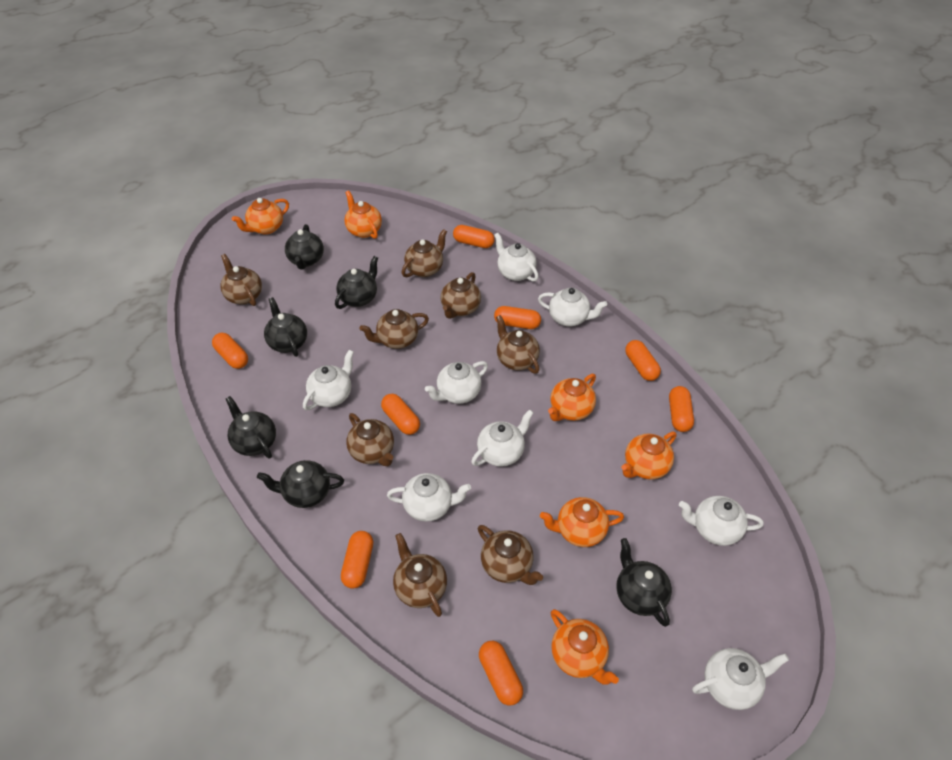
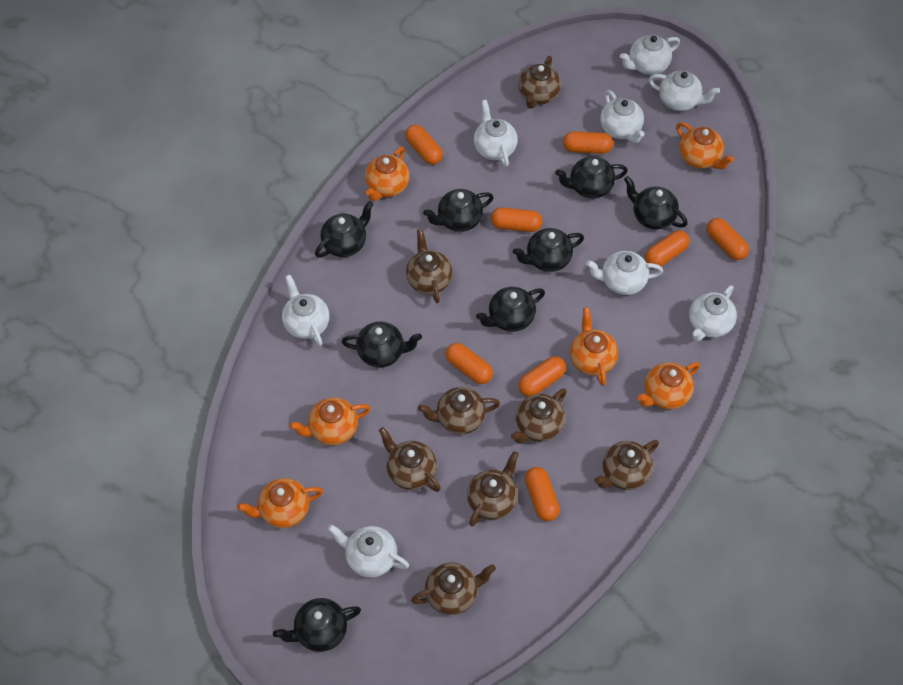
black teapot: 6 -> 8

